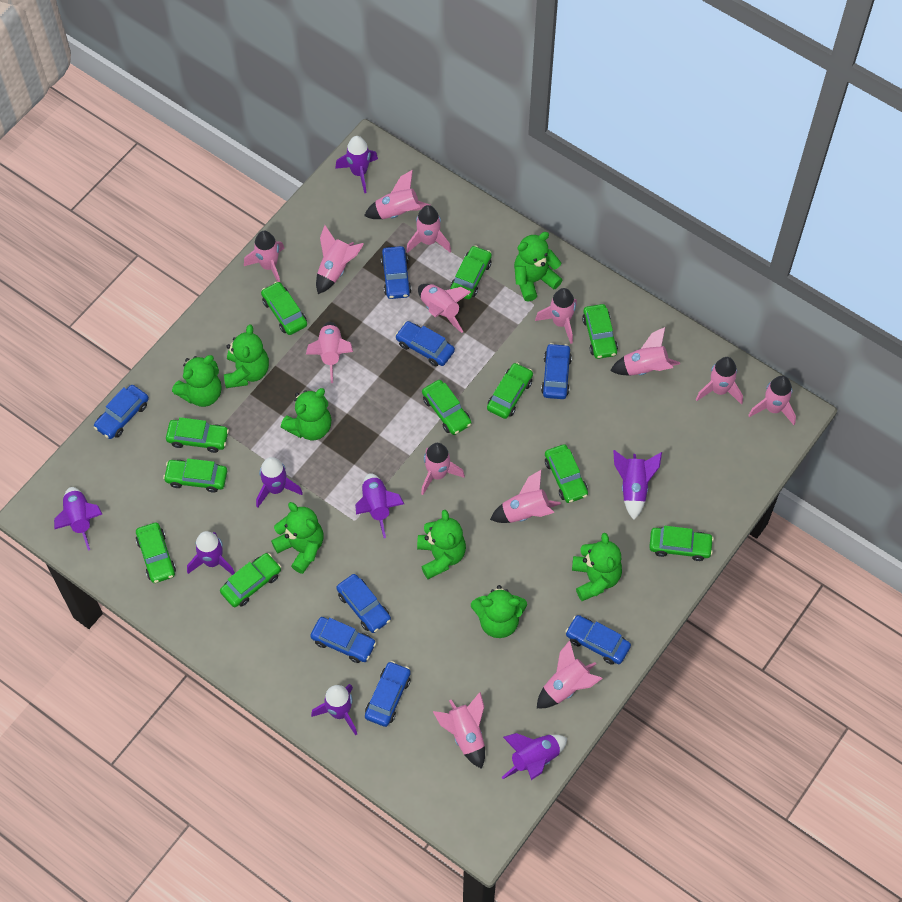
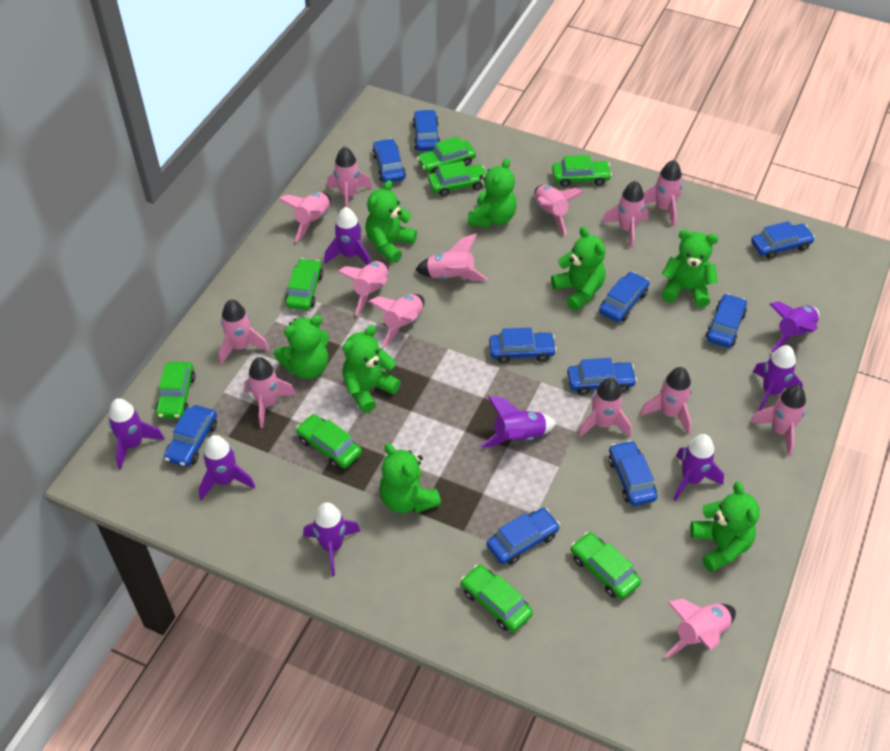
blue car: 8 -> 10
green car: 11 -> 8

